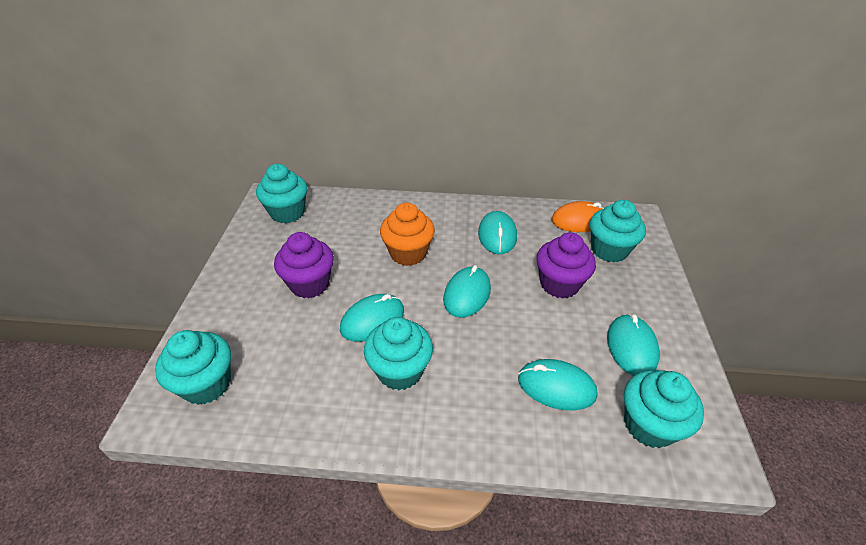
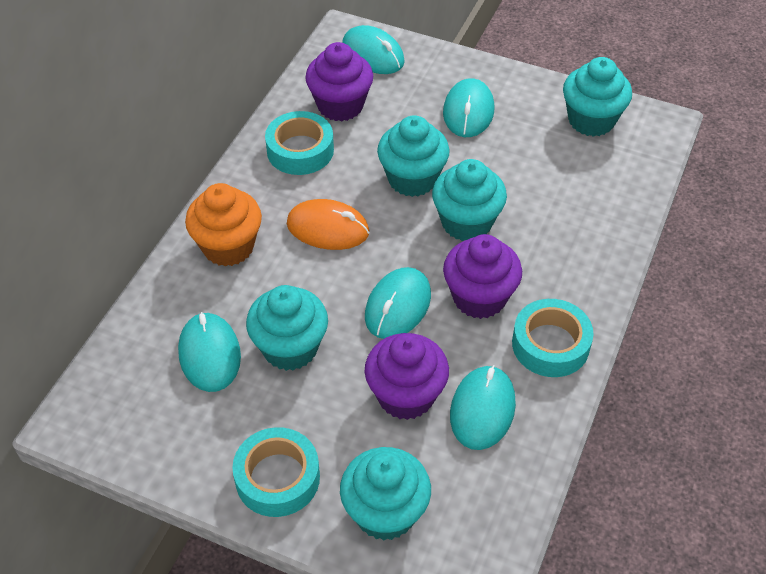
purple cupcake: 2 -> 3
turquoise tape: 0 -> 3

